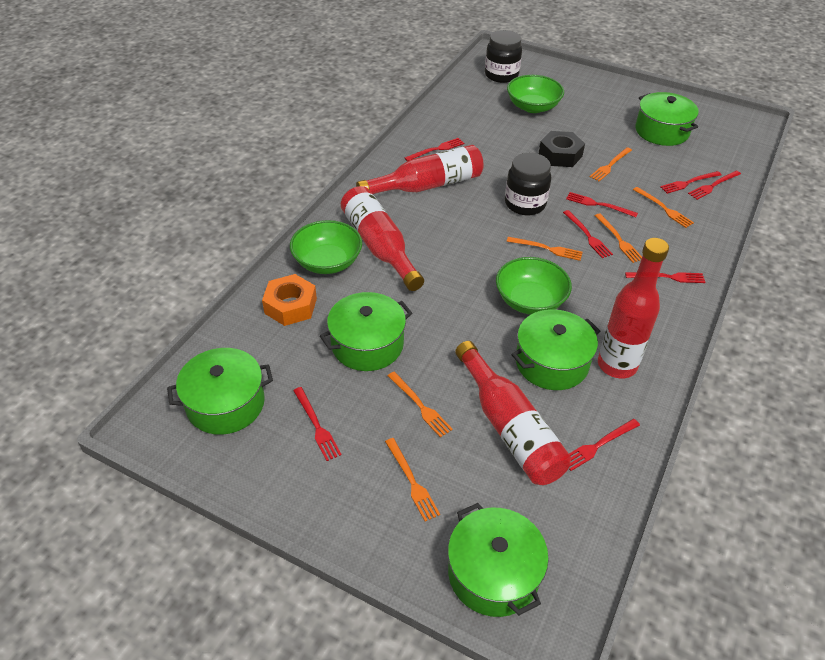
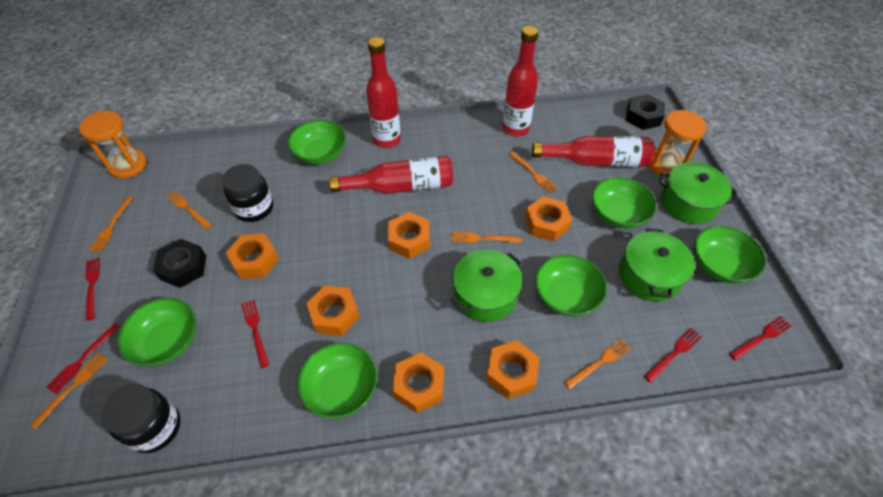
black nut: 1 -> 2
green bowl: 3 -> 6
green pot: 5 -> 3
orange hourglass: 0 -> 2
orange nut: 1 -> 6
red fork: 8 -> 5

